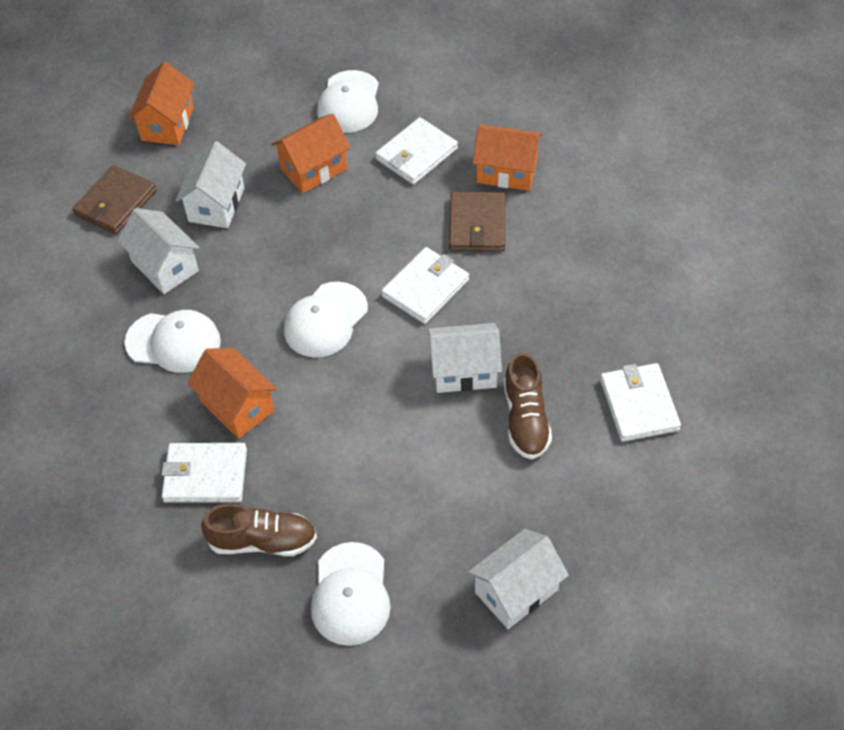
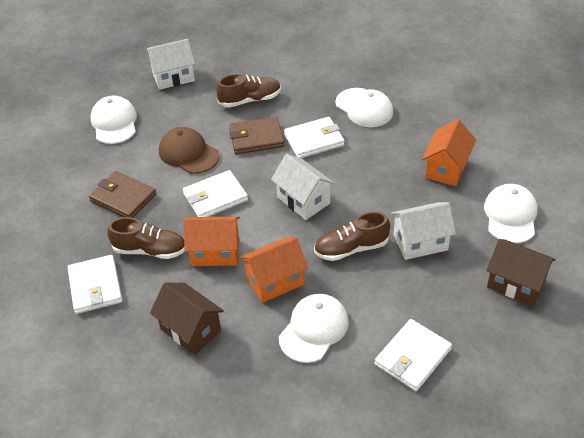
brown cap: 0 -> 1
brown house: 0 -> 2
brown shoe: 2 -> 3
orange house: 4 -> 3
white house: 4 -> 3

